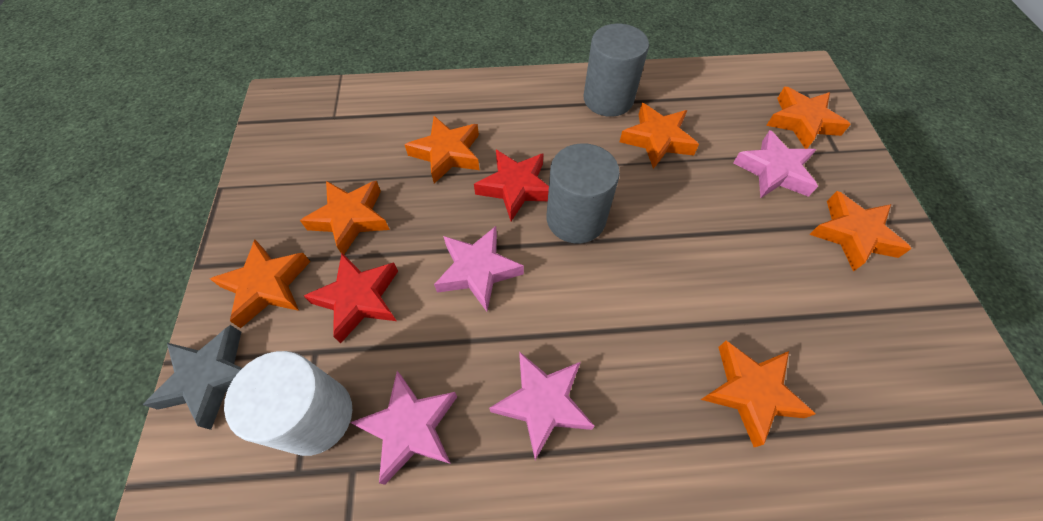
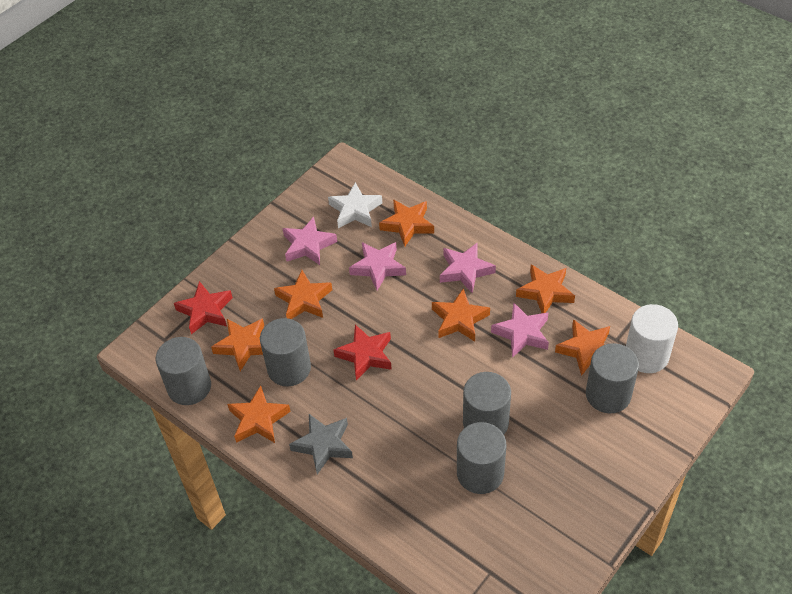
grey cylinder: 2 -> 5
white star: 0 -> 1

